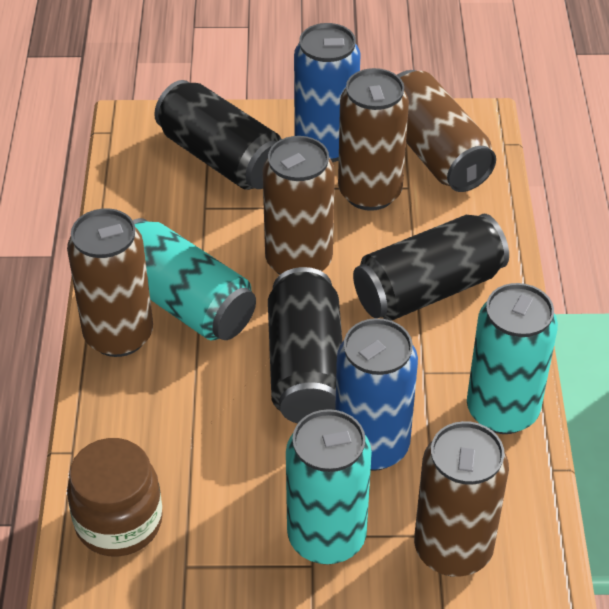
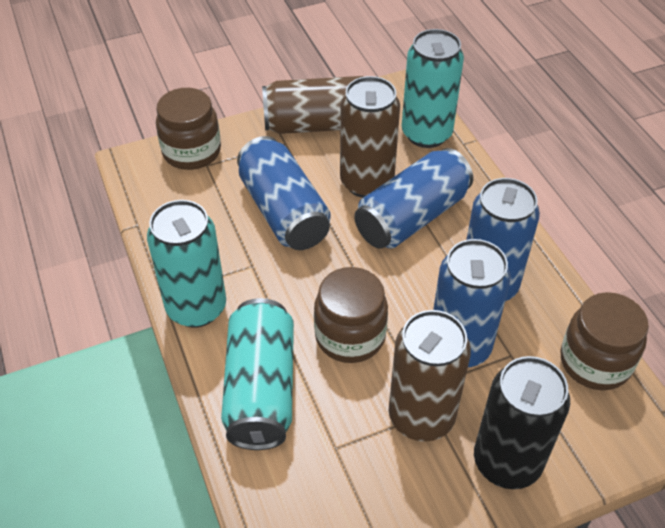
black can: 3 -> 1
blue can: 2 -> 4
brown can: 5 -> 3
brown jar: 1 -> 3

